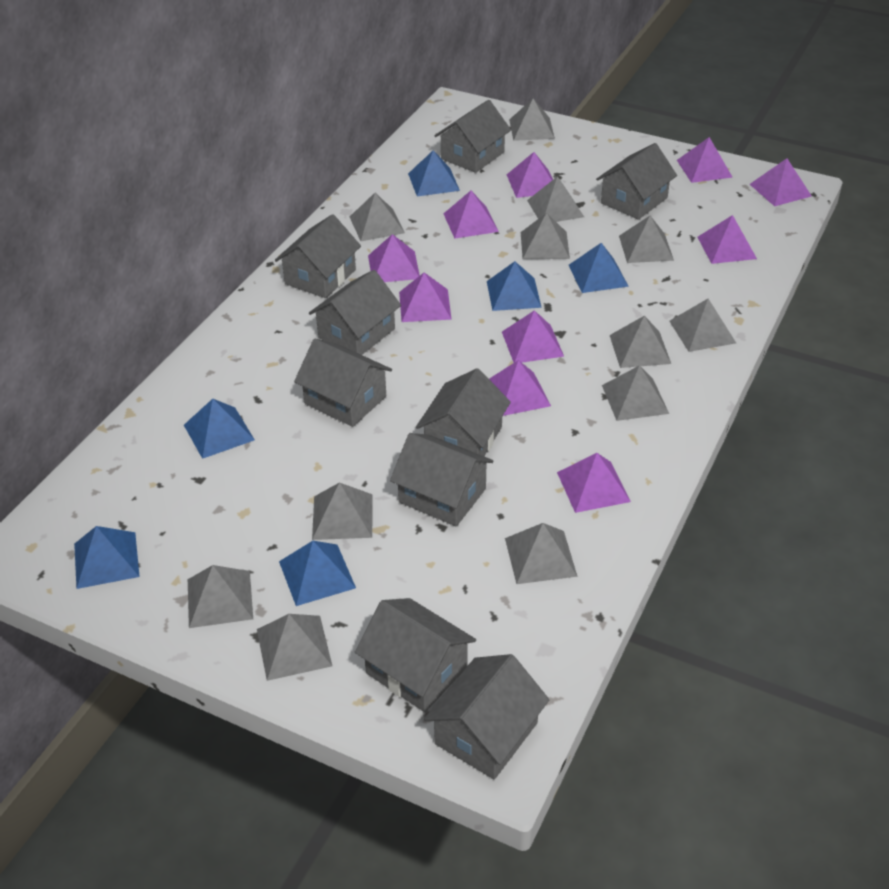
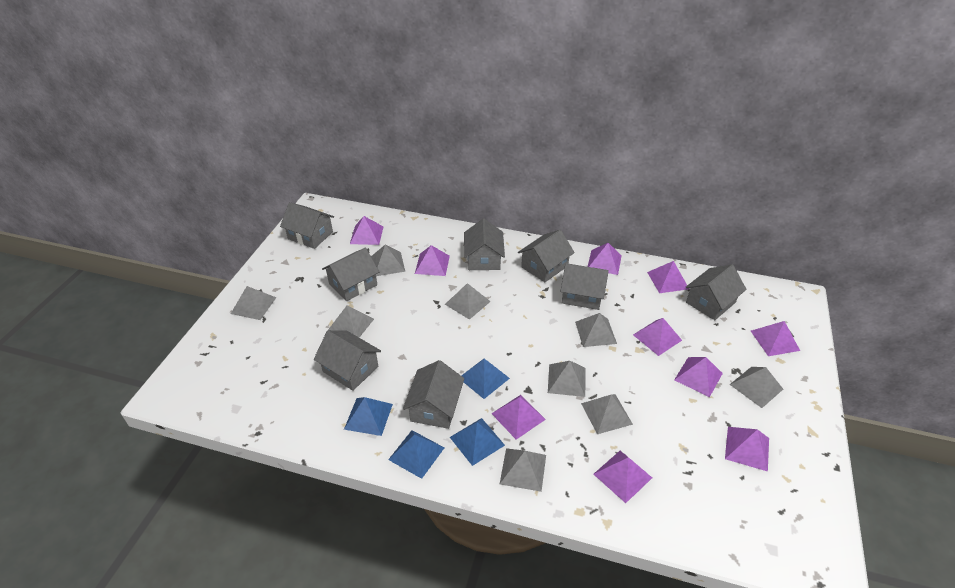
blue pyramid: 6 -> 4
grey house: 9 -> 8
grey pyramid: 12 -> 9

